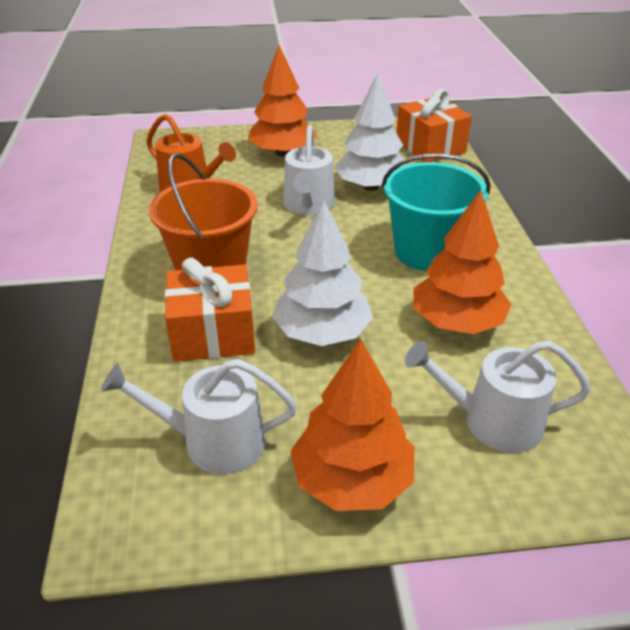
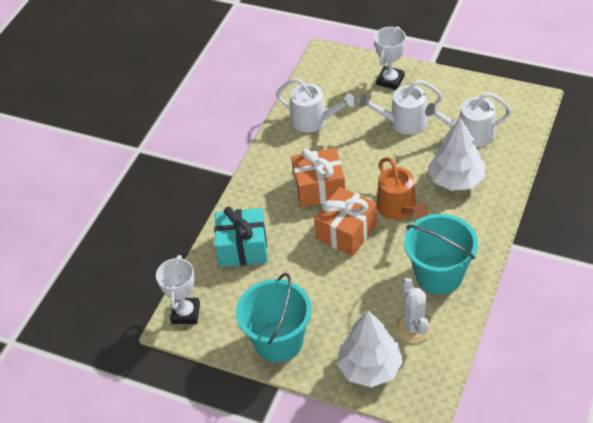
orange bucket: 1 -> 0
orange tree: 3 -> 0
turquoise bucket: 1 -> 2
turquoise gift: 0 -> 1
white cactus: 0 -> 1
white trophy: 0 -> 2

